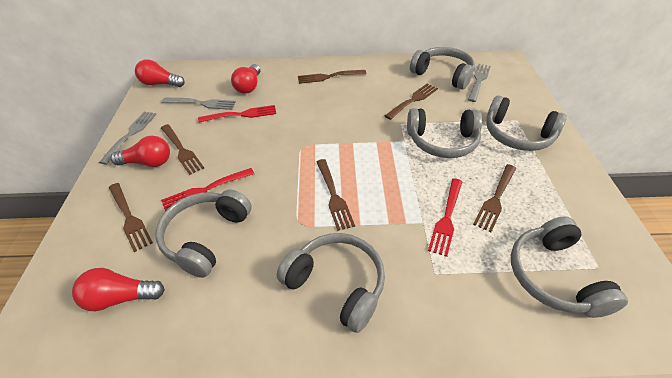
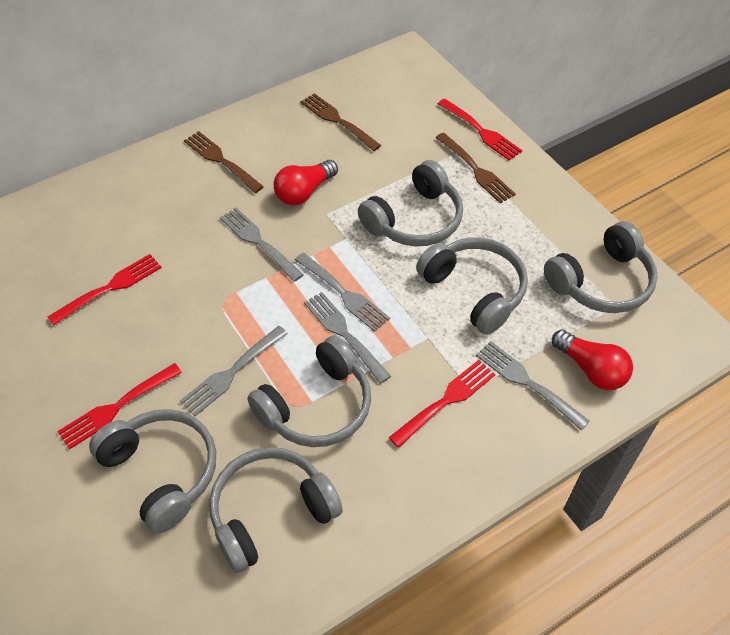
brown fork: 6 -> 3
grey fork: 3 -> 5
red fork: 3 -> 4
red light bulb: 4 -> 2

